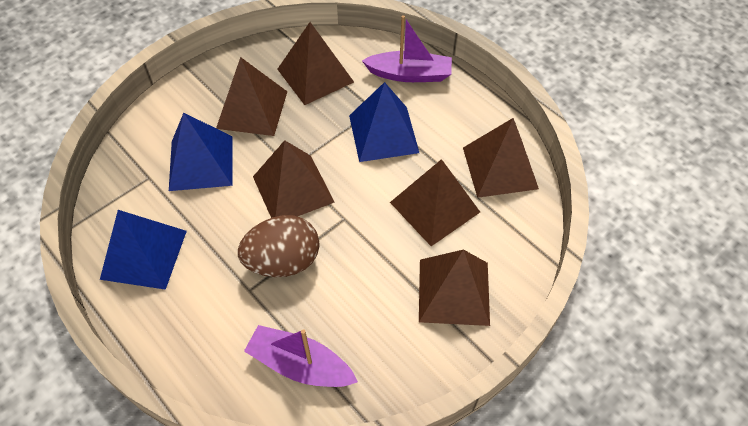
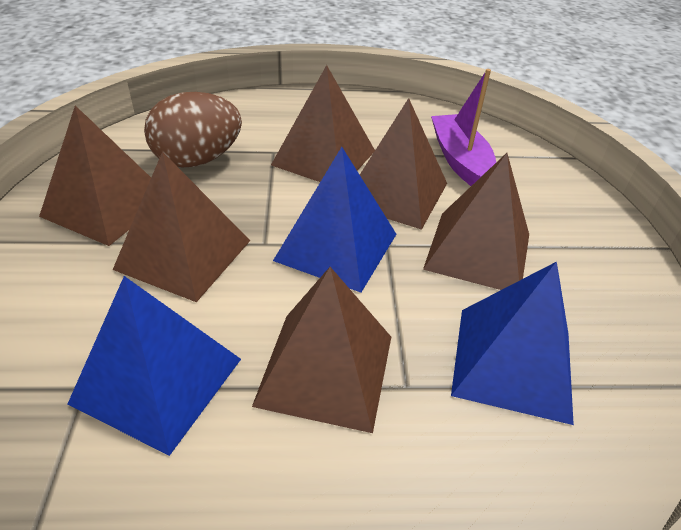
purple boat: 2 -> 1

